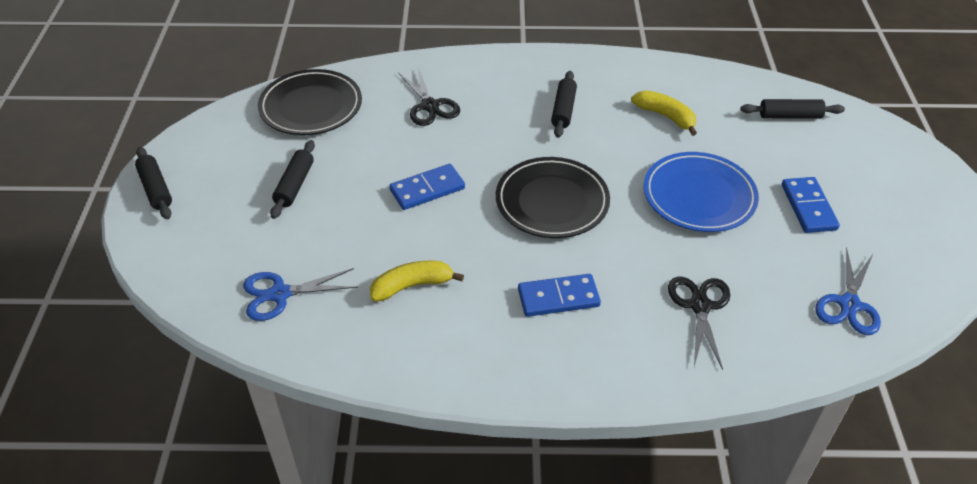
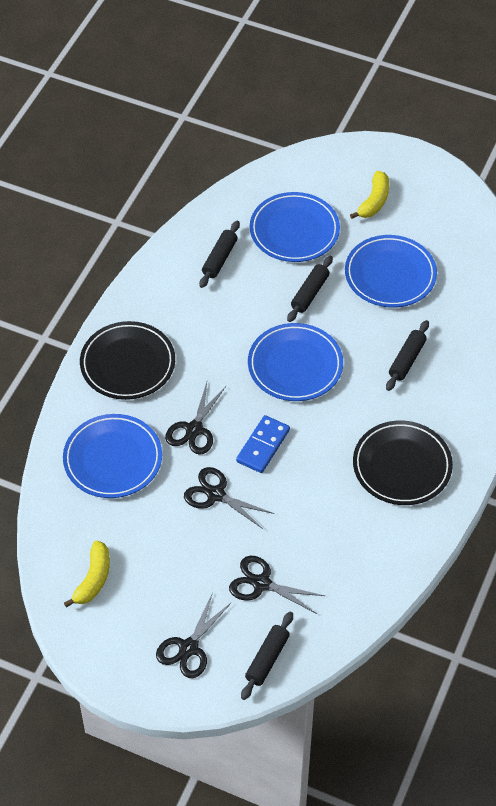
black scissors: 2 -> 4
blue domino: 3 -> 1
blue plate: 1 -> 4
blue scissors: 2 -> 0

